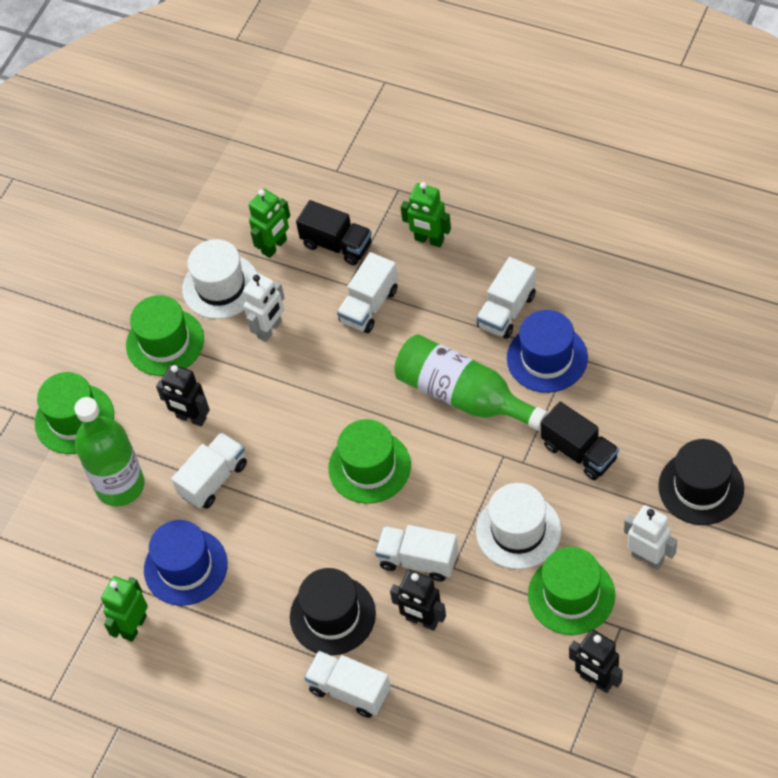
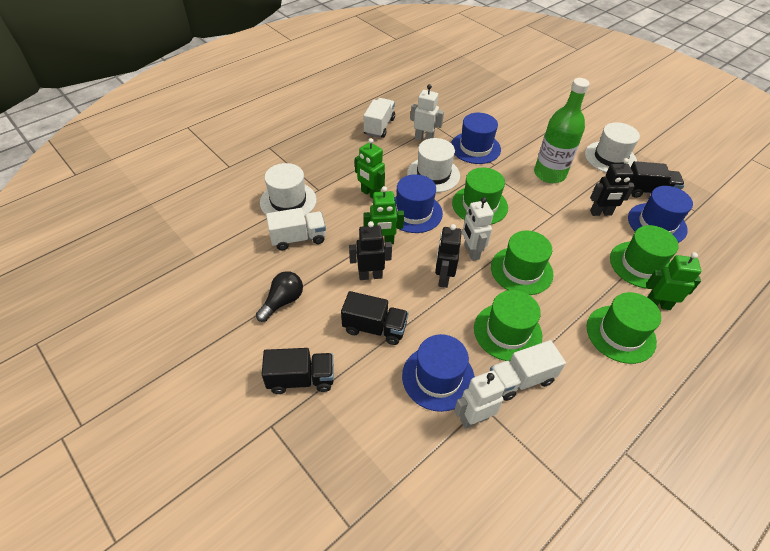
black hat: 2 -> 0
black light bulb: 0 -> 1
black truck: 2 -> 3
blue hat: 2 -> 4
green bottle: 2 -> 1
green hat: 4 -> 5
white hat: 2 -> 3
white robot: 2 -> 3
white truck: 5 -> 3

